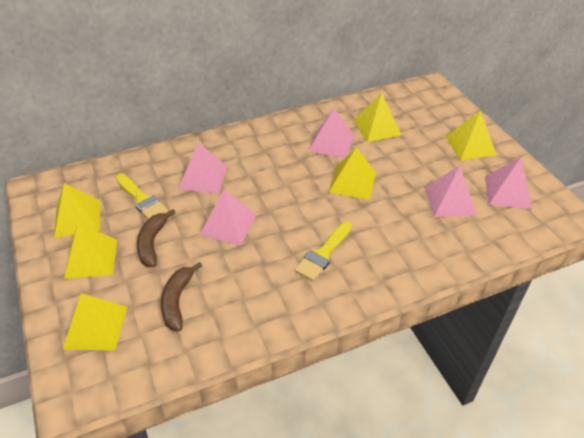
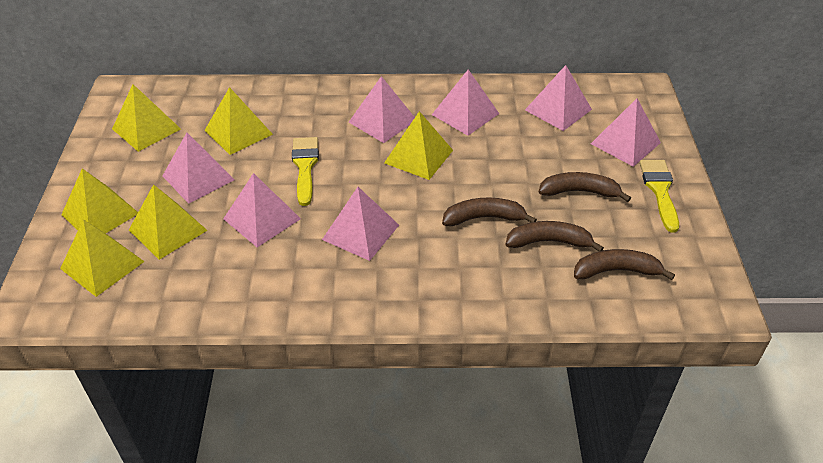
brown banana: 2 -> 4
pink pyramid: 5 -> 7

